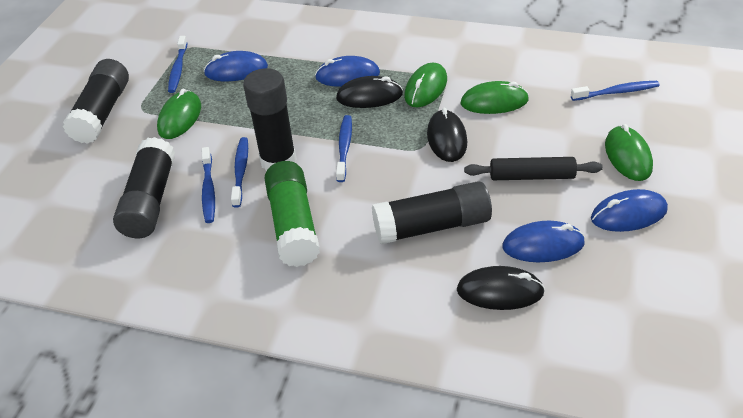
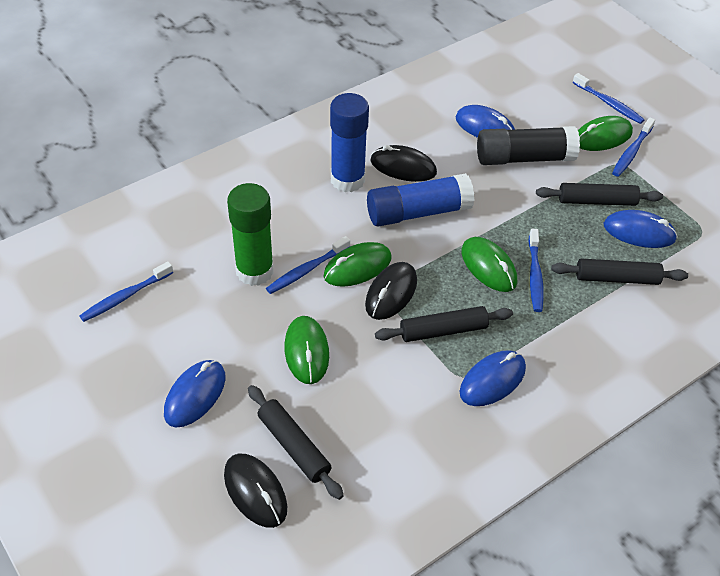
black glue stick: 4 -> 1
black rolling pin: 1 -> 4
blue glue stick: 0 -> 2

